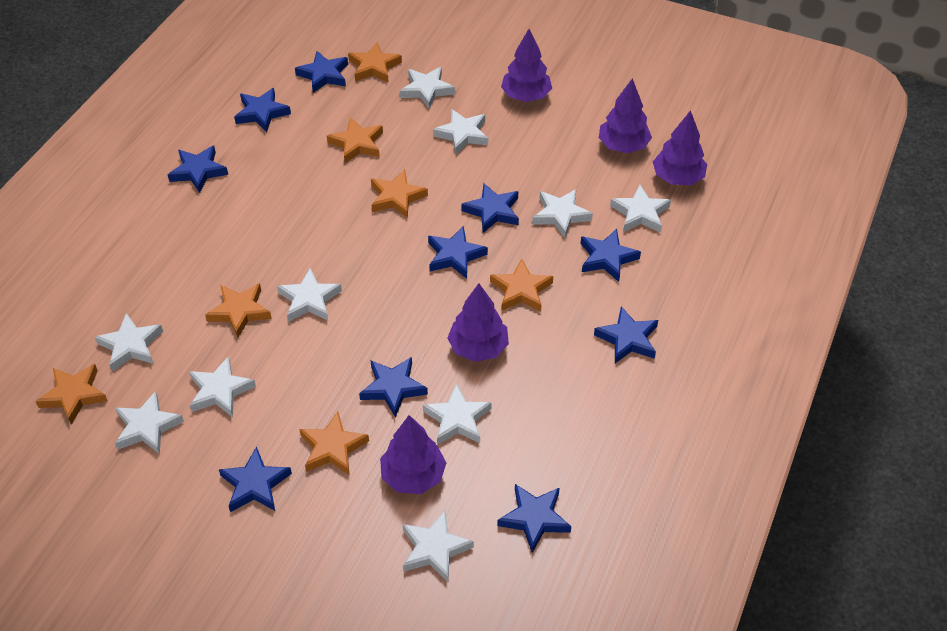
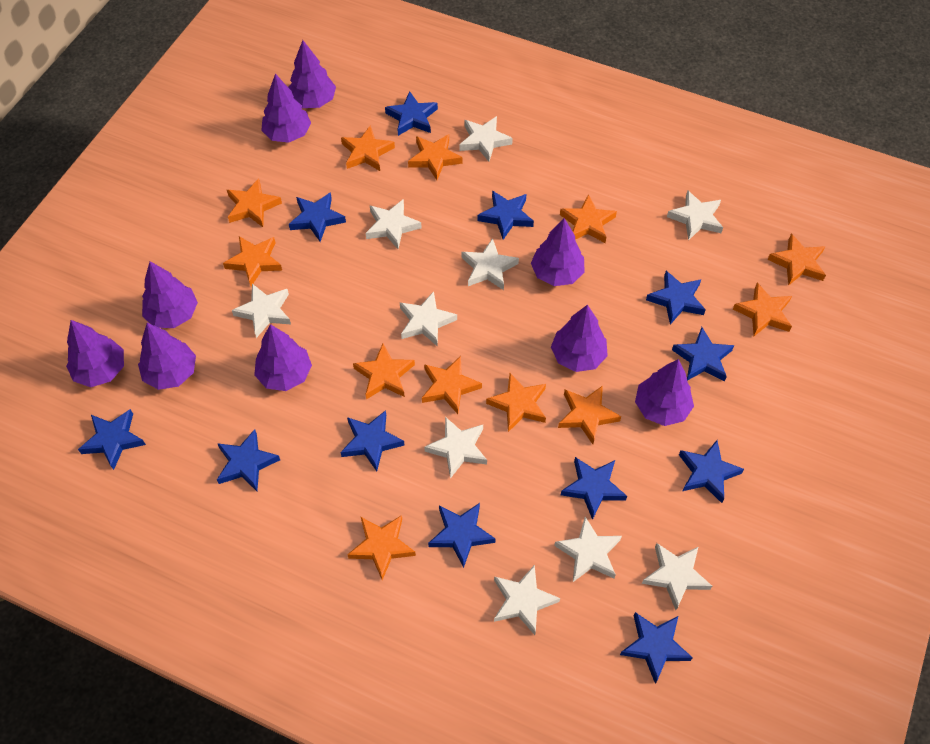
blue star: 10 -> 12
orange star: 7 -> 12
purple tree: 5 -> 9

